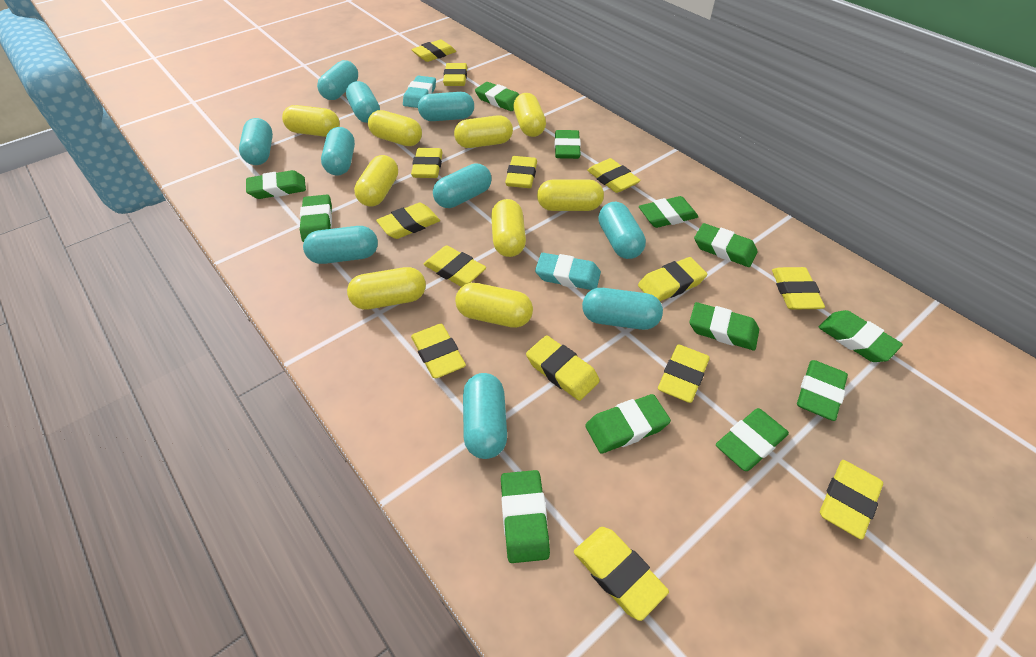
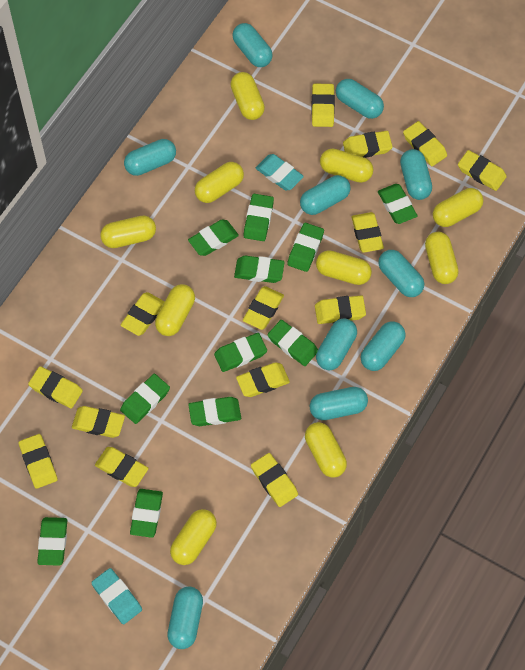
green eraser: 12 -> 11
yellow capsule: 9 -> 10

